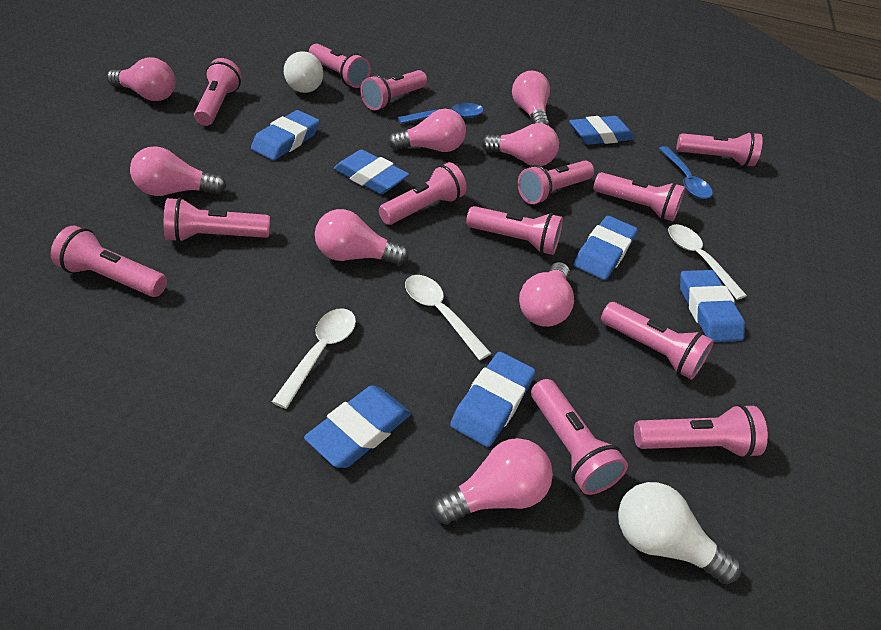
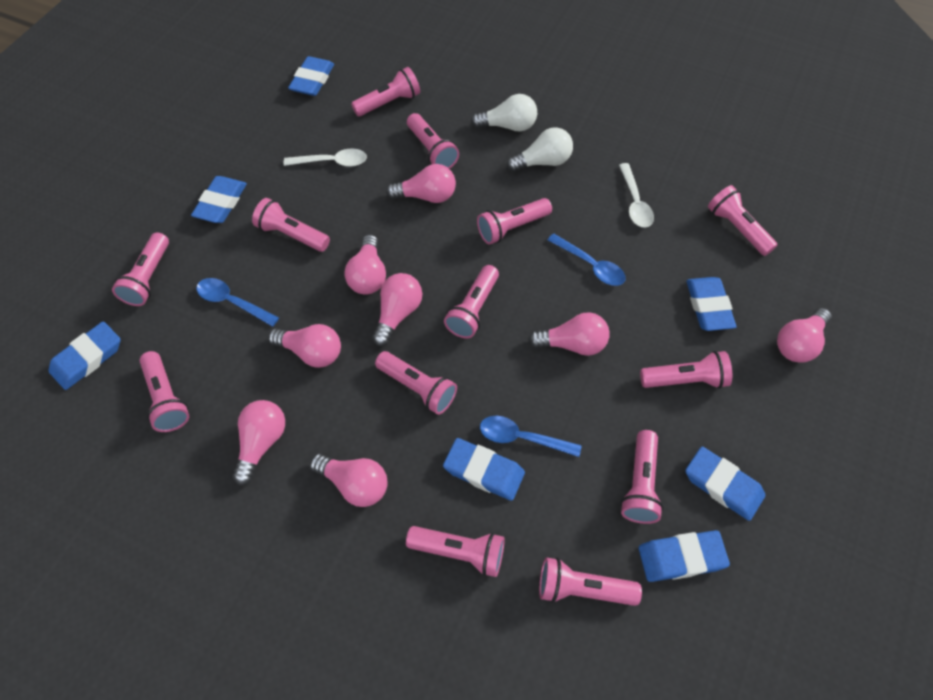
blue spoon: 2 -> 3
white spoon: 3 -> 2

